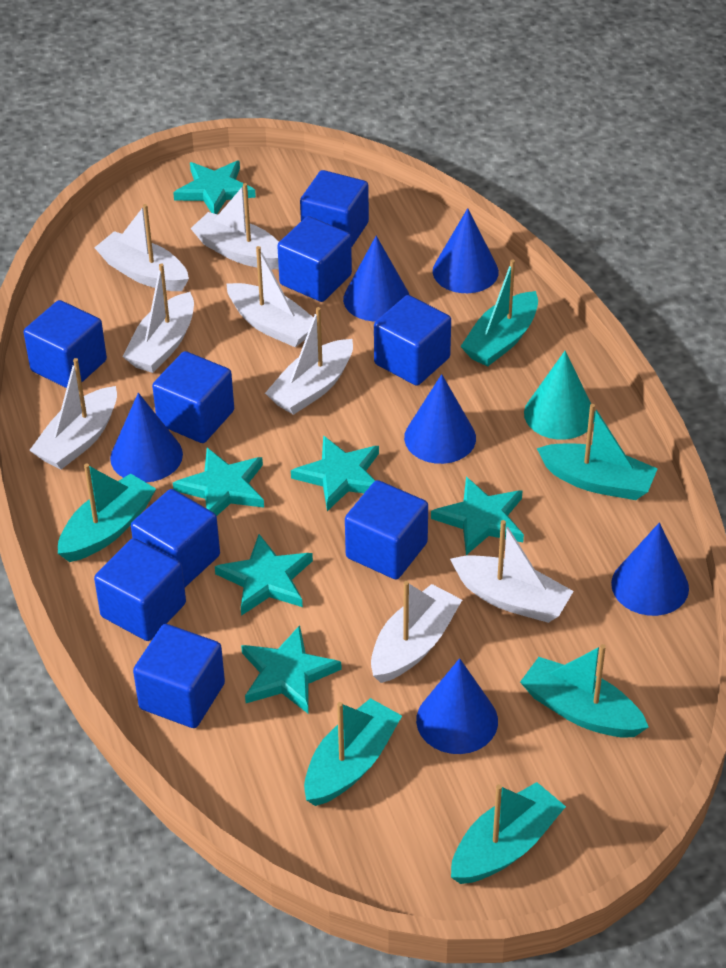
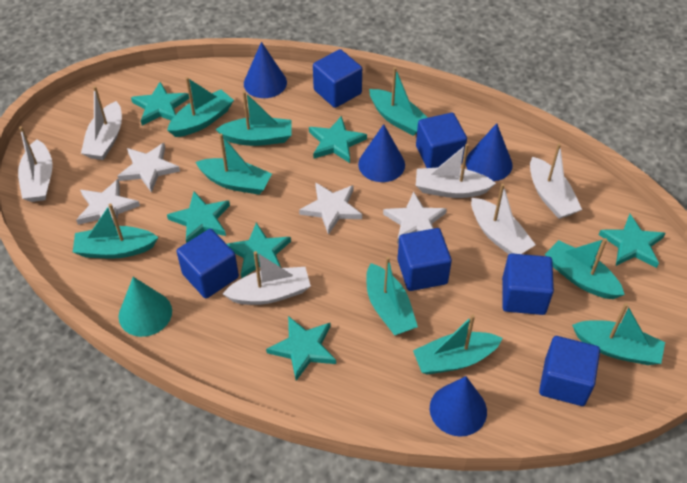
blue cone: 6 -> 4
blue cube: 9 -> 6
turquoise boat: 6 -> 9
white boat: 8 -> 6
white star: 0 -> 4

